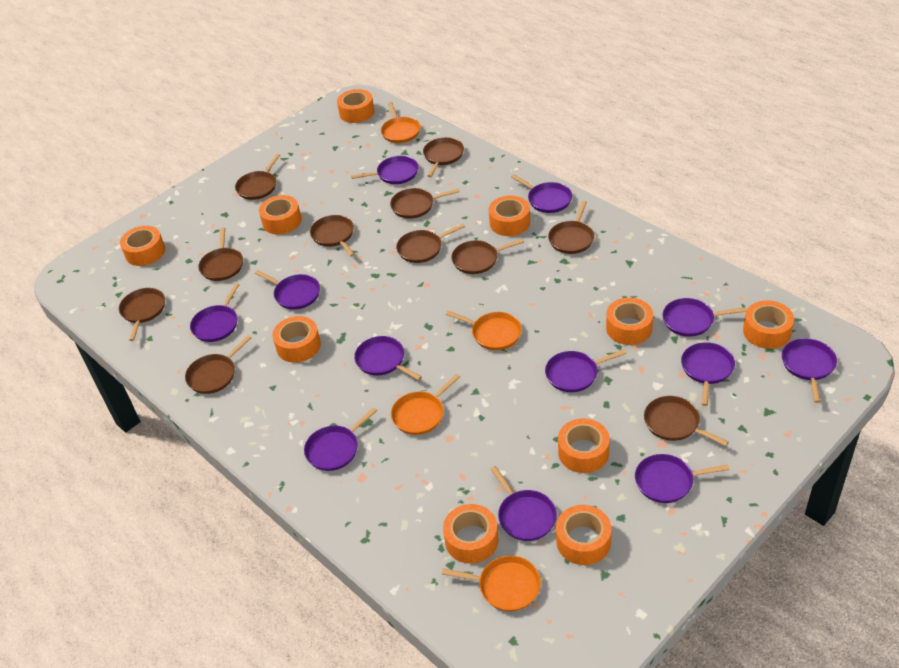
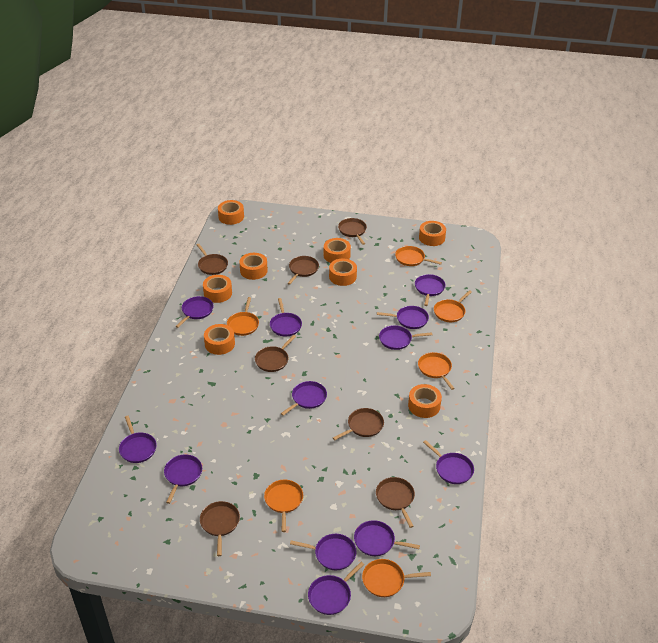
brown pan: 11 -> 7
orange pan: 4 -> 6
orange tape: 10 -> 8

